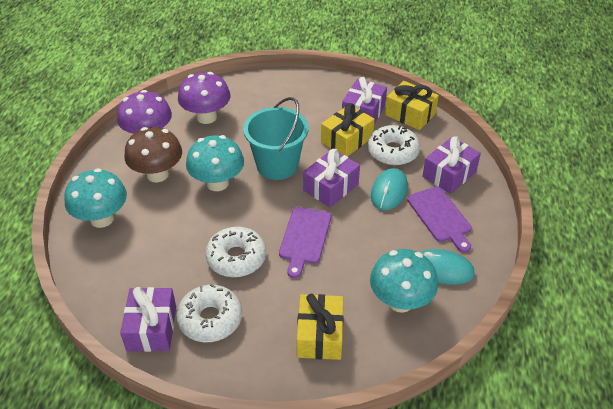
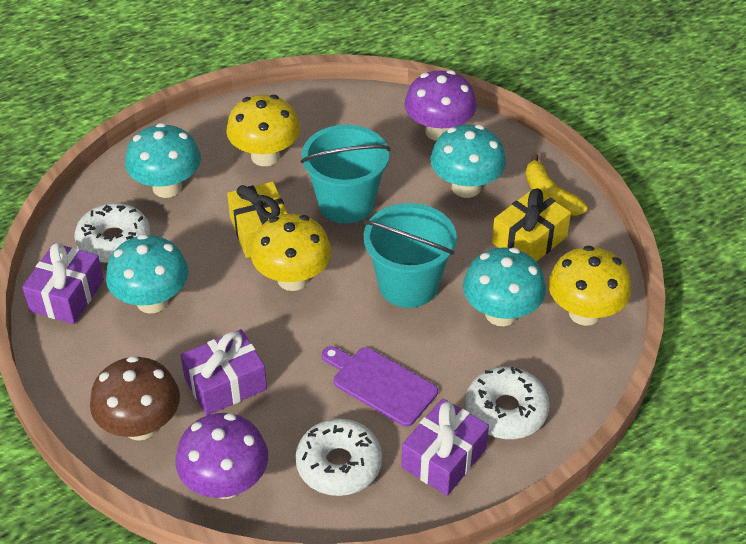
purple cutting board: 2 -> 1
purple gift: 4 -> 3
turquoise bucket: 1 -> 2
turquoise mouse: 2 -> 0
turquoise mushroom: 3 -> 4
yellow banana: 0 -> 1
yellow gift: 3 -> 2
yellow mushroom: 0 -> 3

